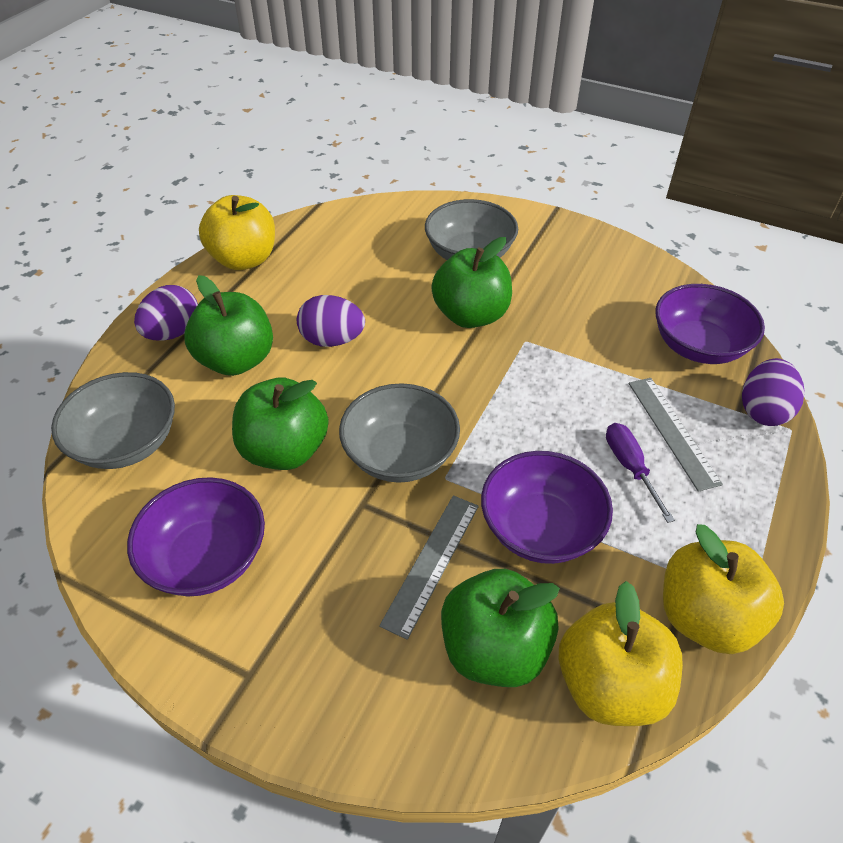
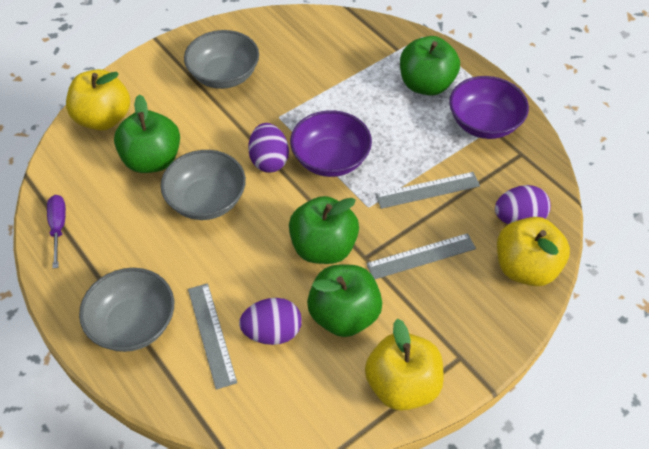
grey ruler: 2 -> 3
purple bowl: 3 -> 2

